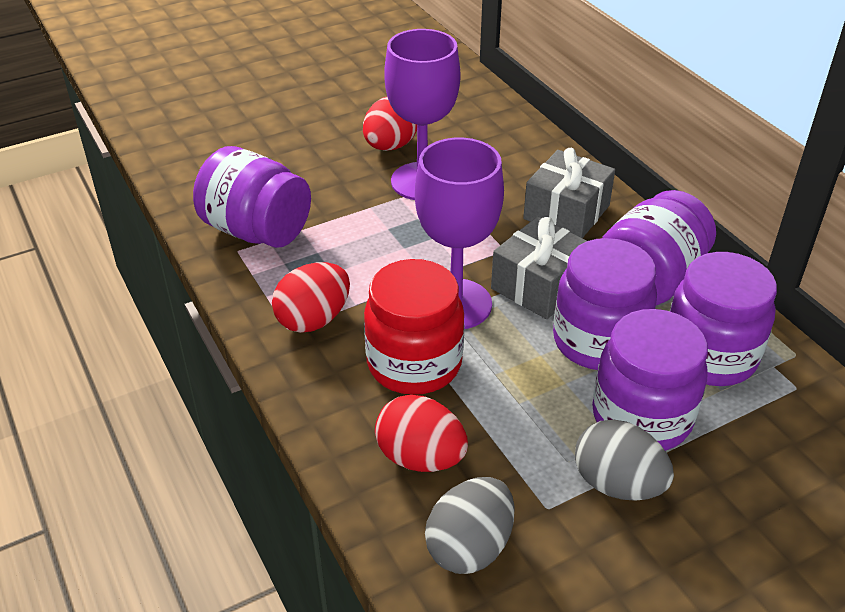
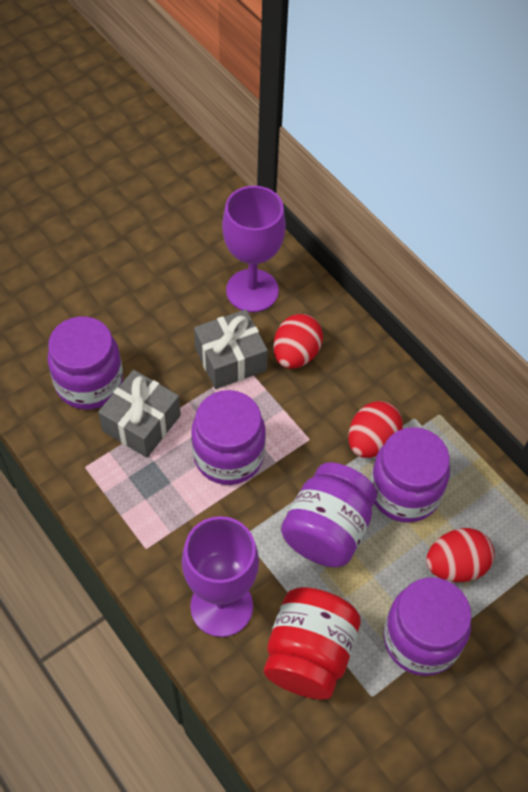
grey egg: 2 -> 0

